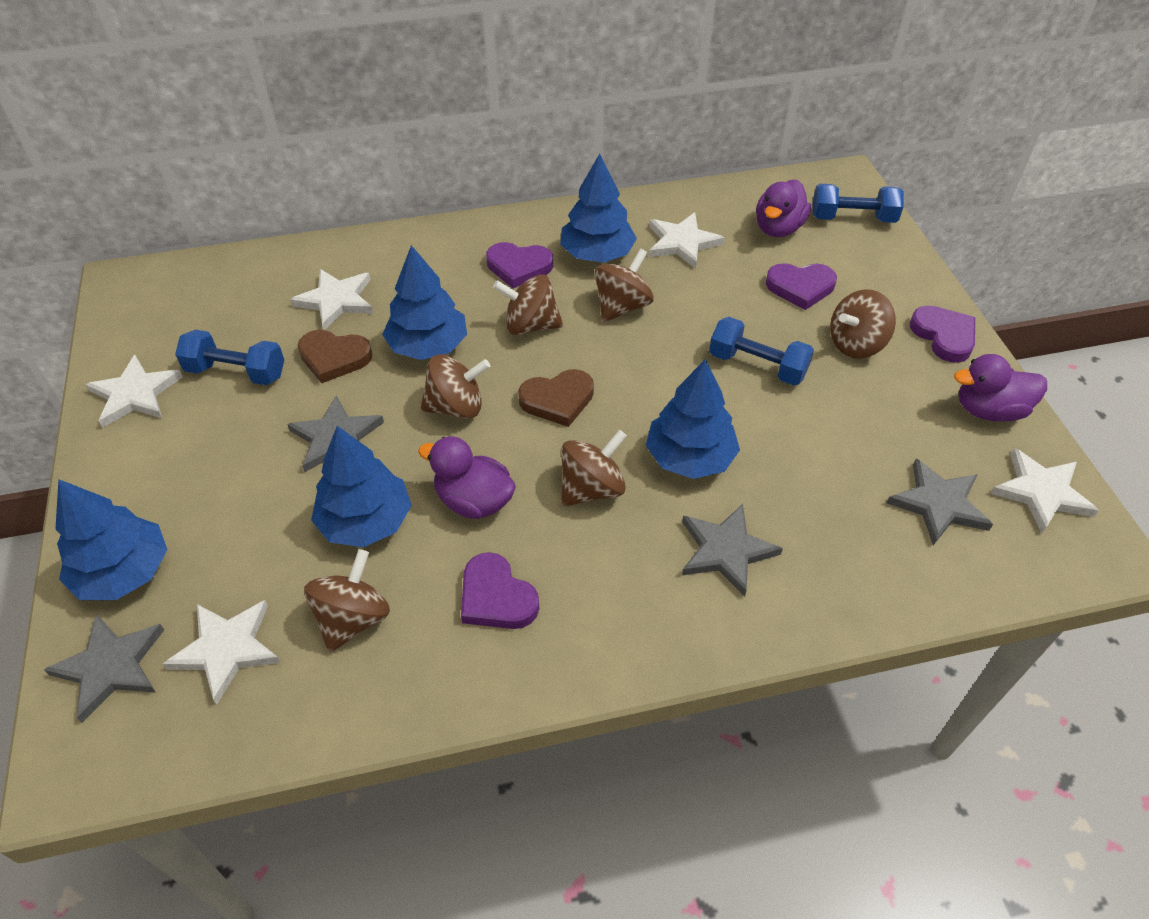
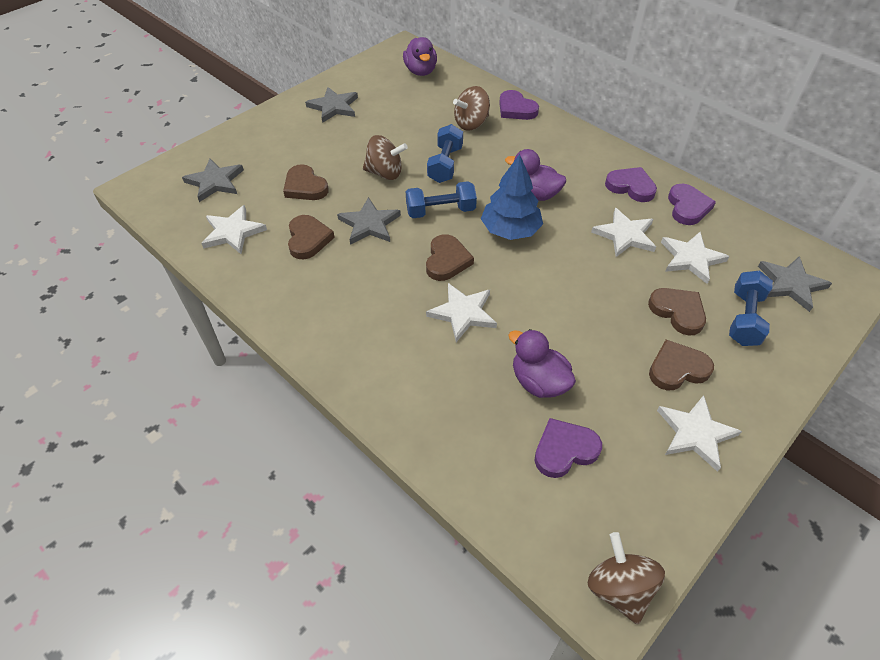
blue tree: 5 -> 1
brown heart: 2 -> 5
brown spinning top: 6 -> 3

